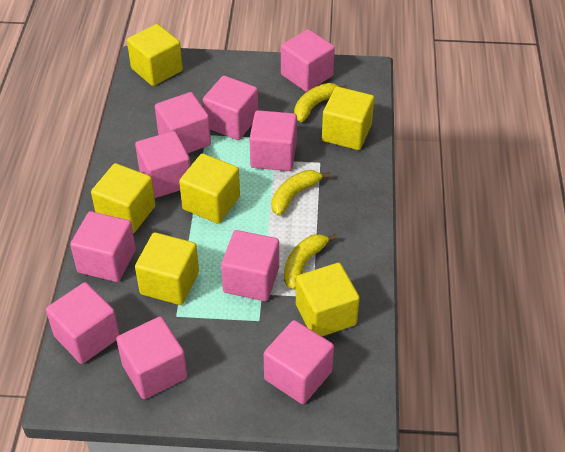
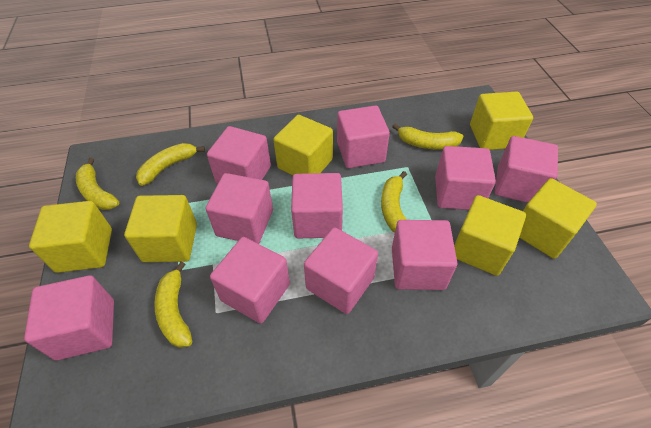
yellow banana: 3 -> 5

